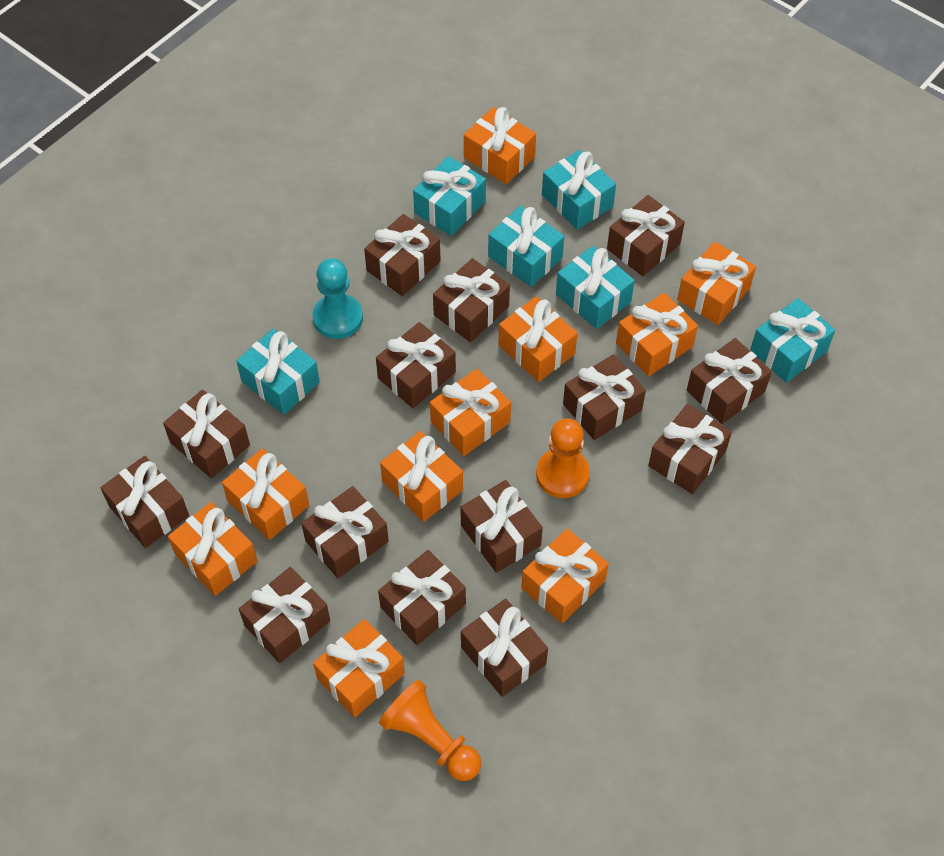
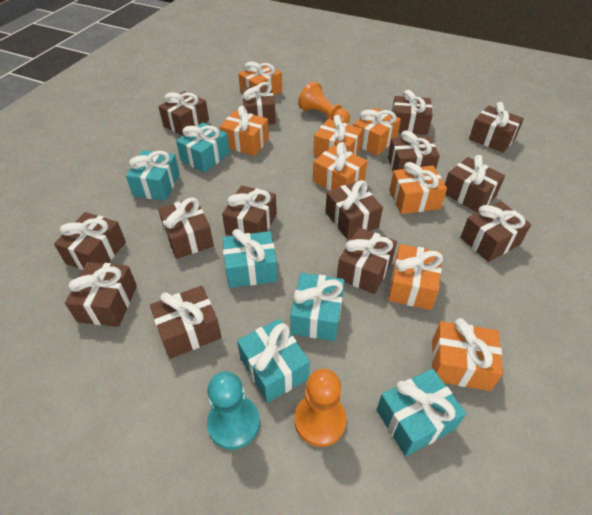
orange gift: 10 -> 8

